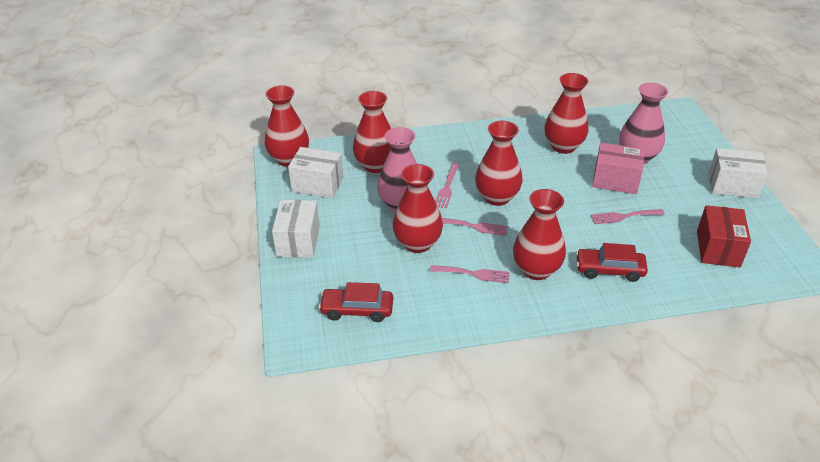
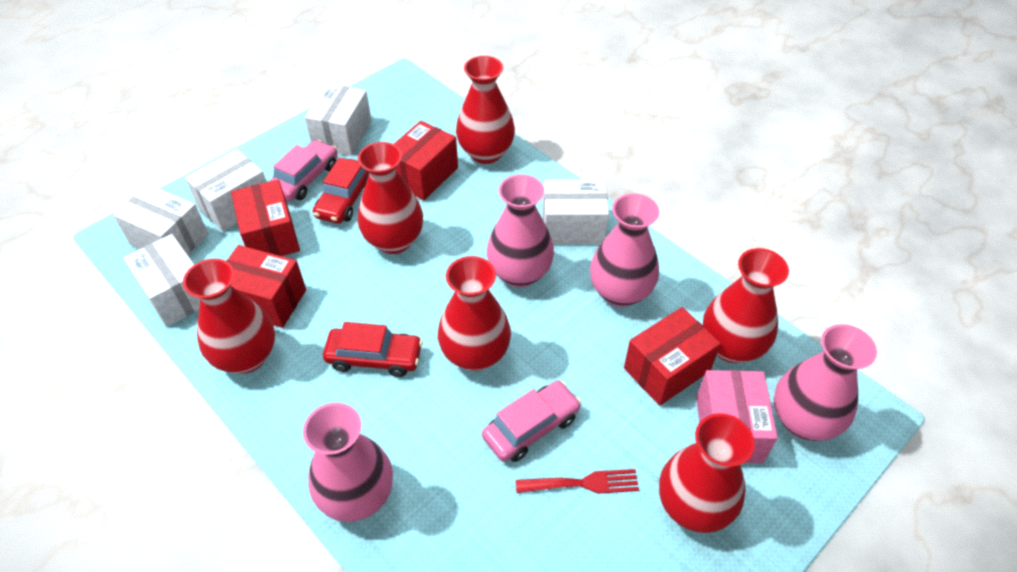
pink car: 0 -> 2
pink fork: 4 -> 0
pink vase: 2 -> 4
red box: 1 -> 4
red fork: 0 -> 1
white box: 3 -> 5

